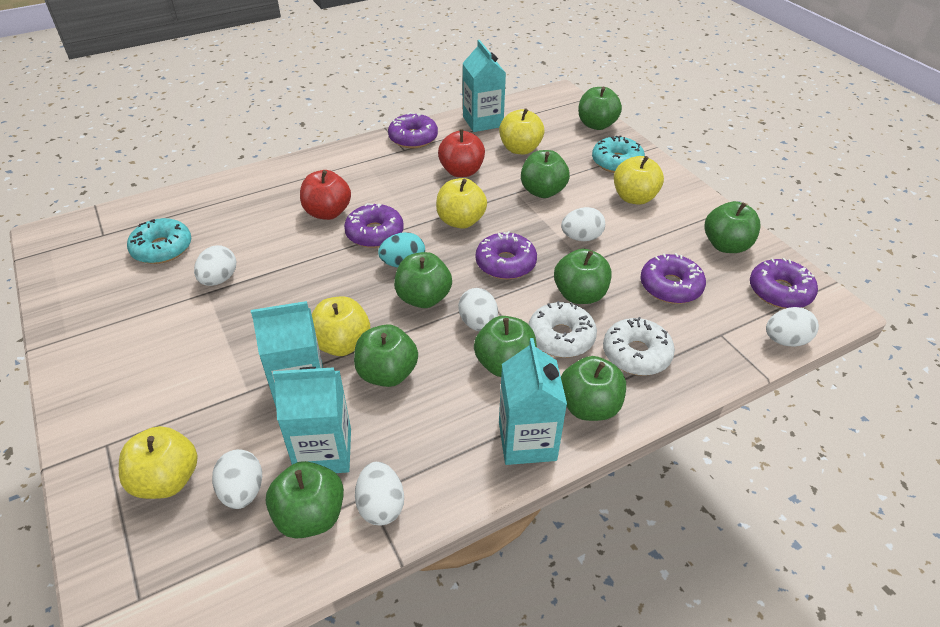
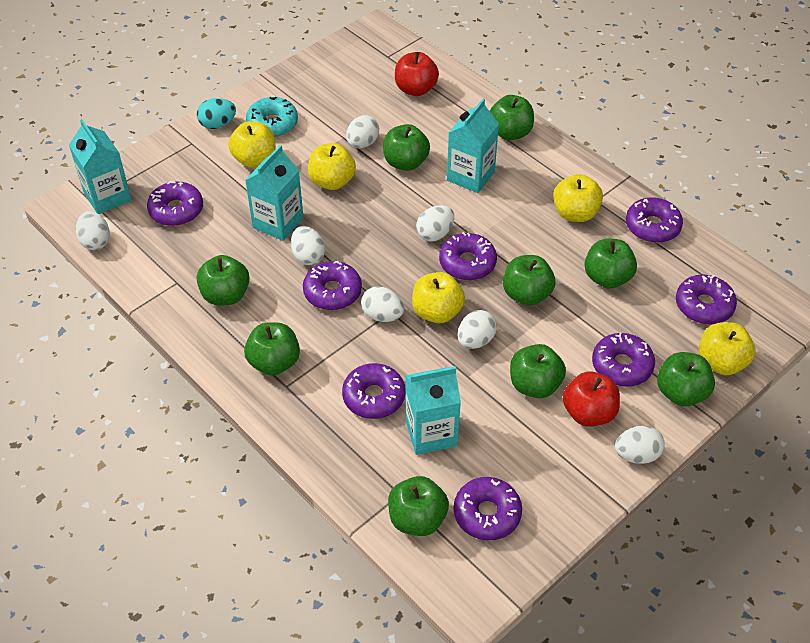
purple donut: 5 -> 8
turquoise donut: 2 -> 1
white donut: 2 -> 0
white egg: 6 -> 7

